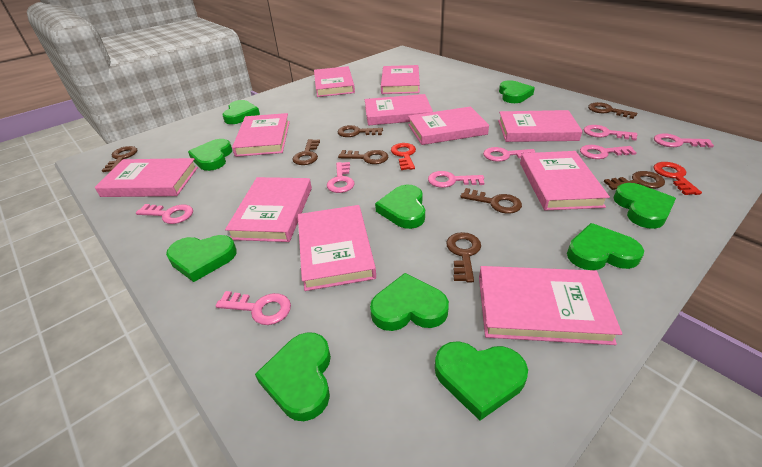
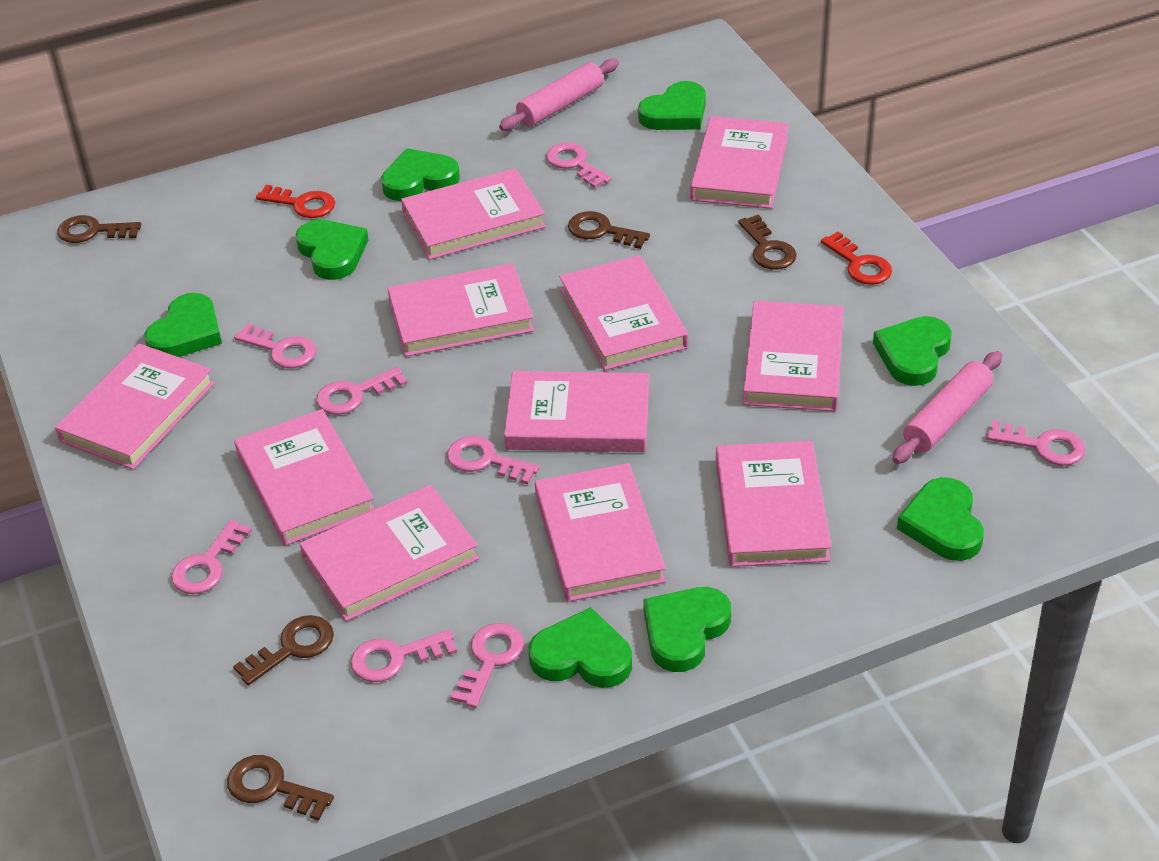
brown key: 8 -> 5
green heart: 10 -> 8
pink rolling pin: 0 -> 2

